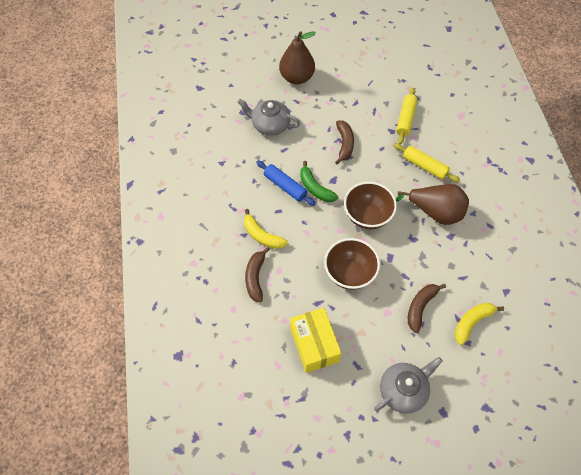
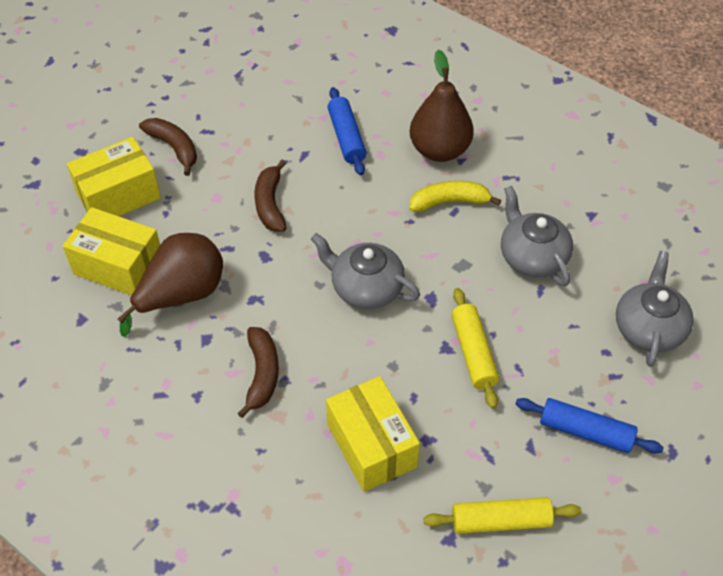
blue rolling pin: 1 -> 2
brown bowl: 2 -> 0
green banana: 1 -> 0
grey teapot: 2 -> 3
yellow banana: 2 -> 1
yellow box: 1 -> 3

